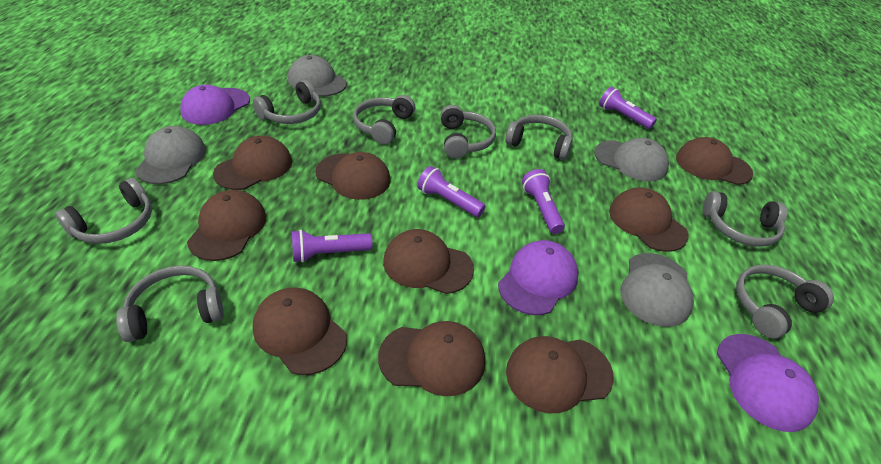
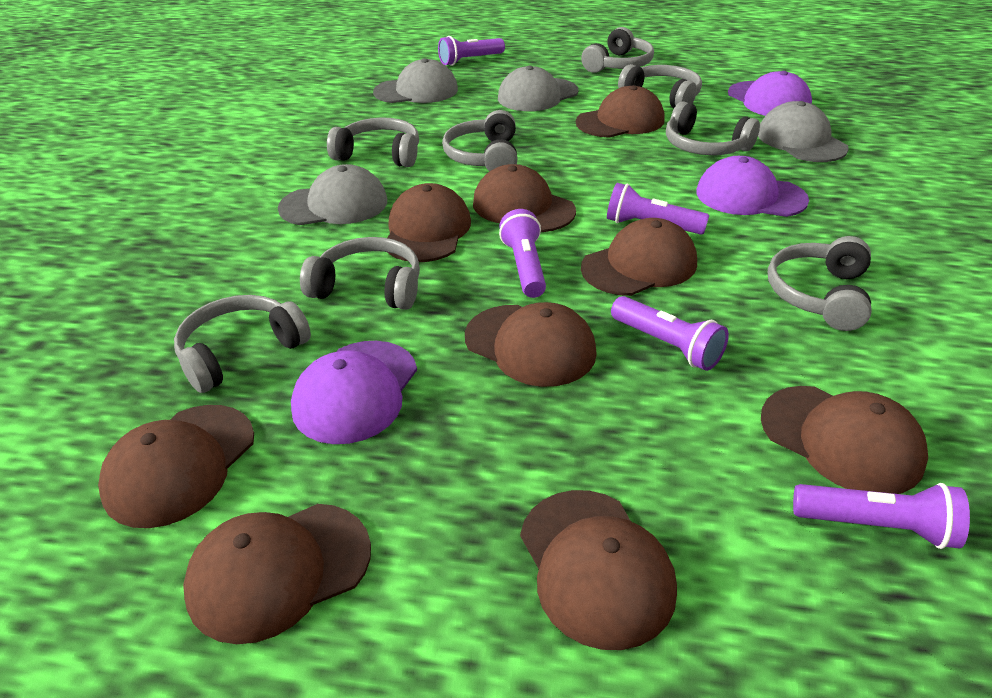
purple flashlight: 4 -> 5

